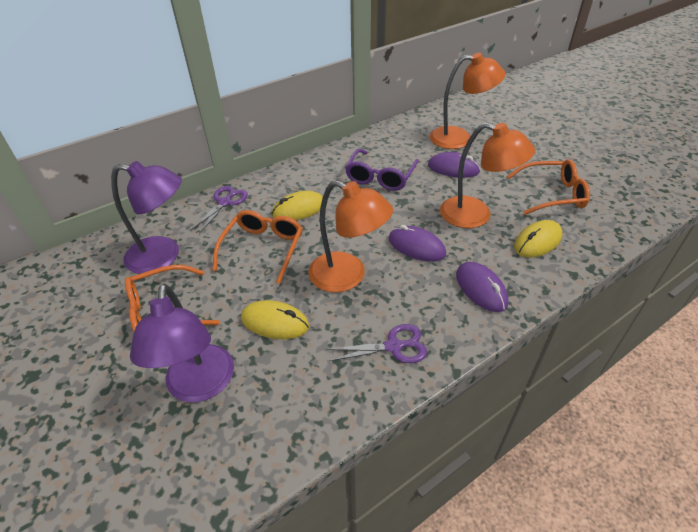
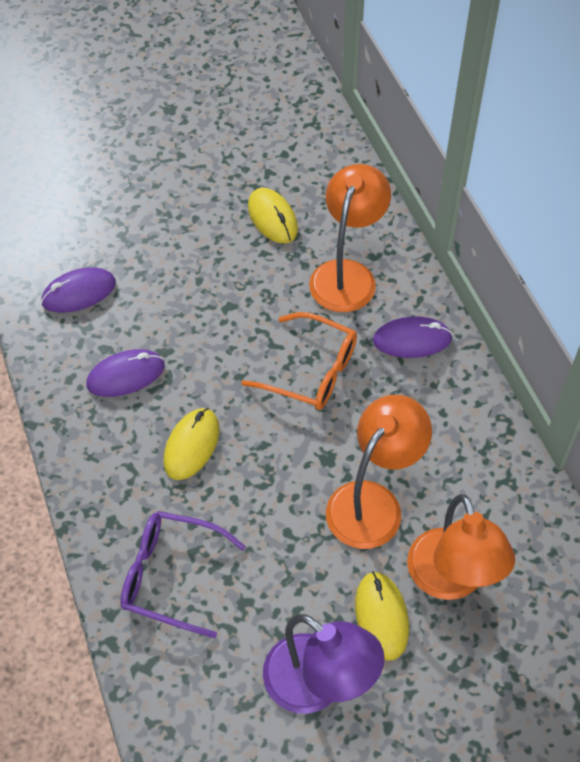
orange glasses: 3 -> 1
purple lamp: 2 -> 1
purple scissors: 2 -> 0

